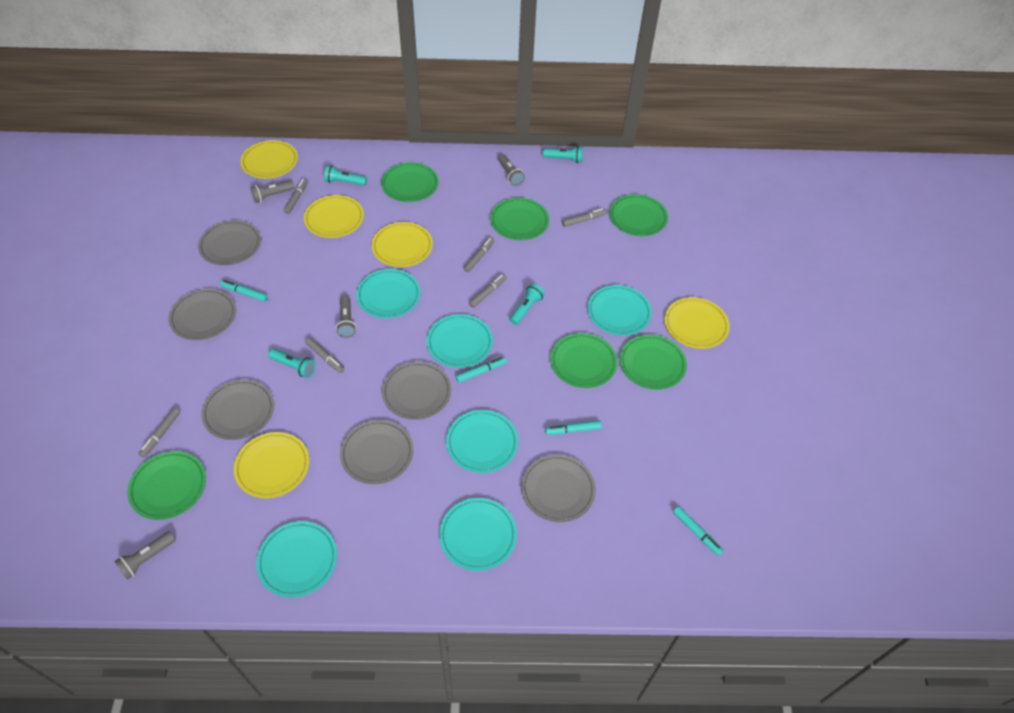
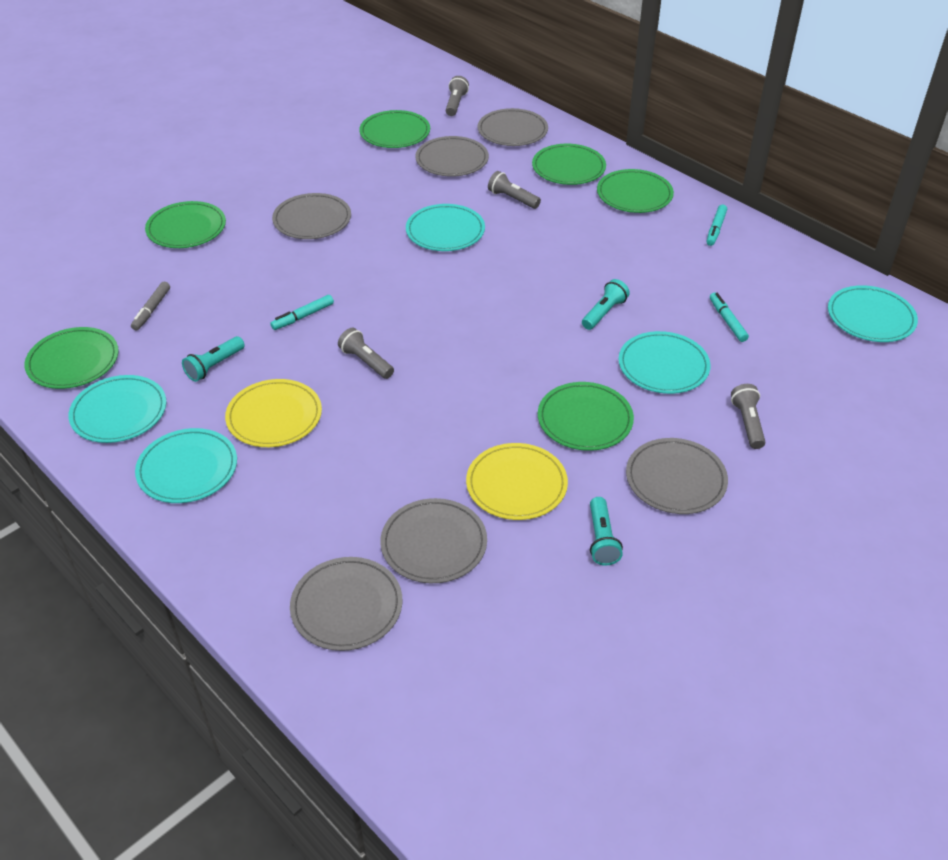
grey marker: 6 -> 1
turquoise flashlight: 4 -> 3
turquoise marker: 4 -> 3
turquoise plate: 6 -> 5
yellow plate: 5 -> 2

